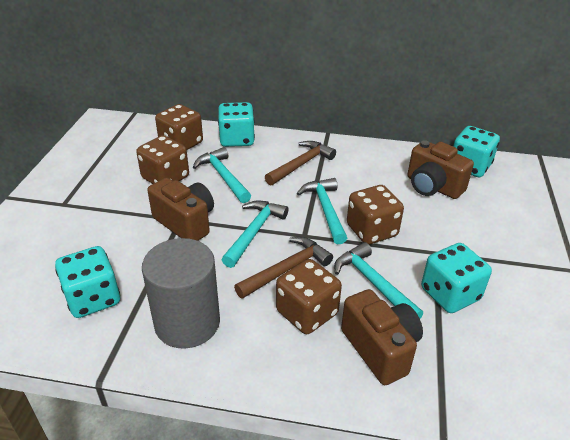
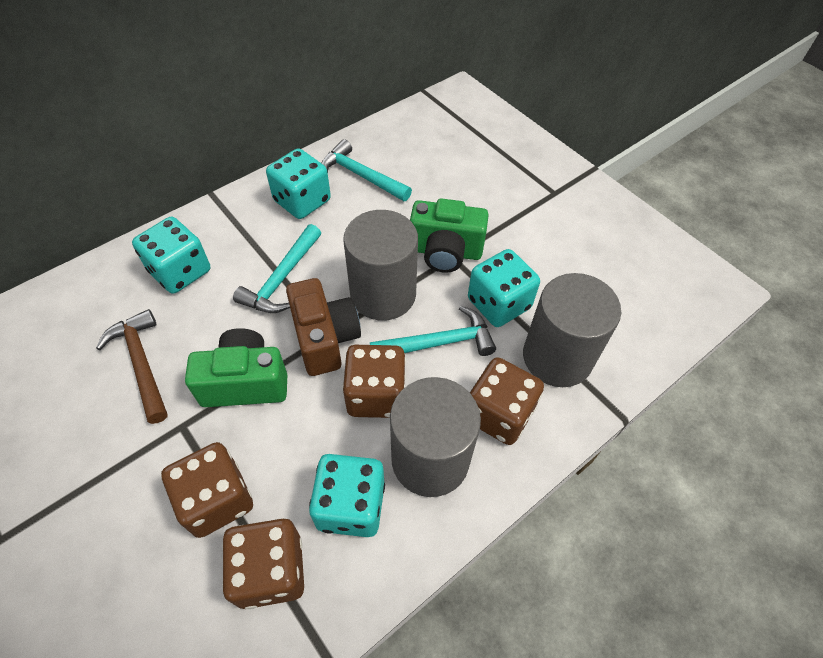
brown camera: 3 -> 1
brown hammer: 2 -> 1
green camera: 0 -> 2
grey cylinder: 1 -> 3
turquoise hammer: 4 -> 3

